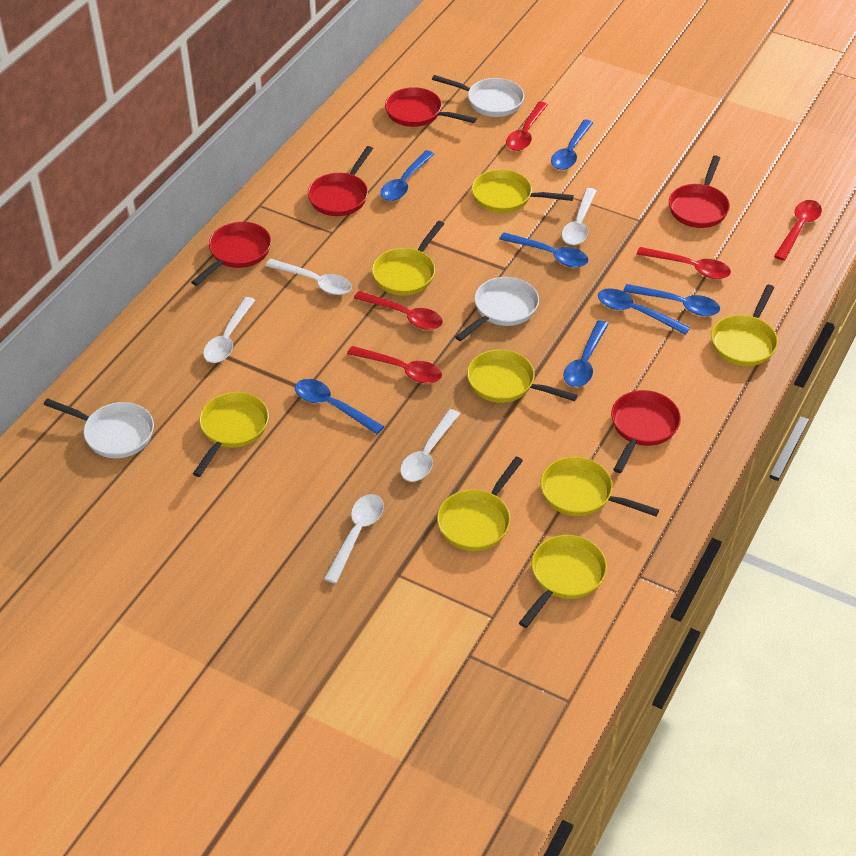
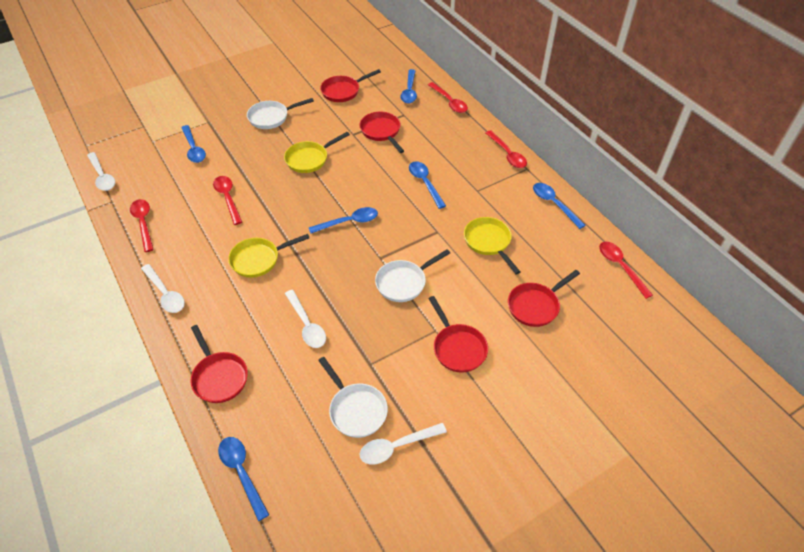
blue spoon: 7 -> 6
white spoon: 5 -> 4
yellow pan: 8 -> 3

